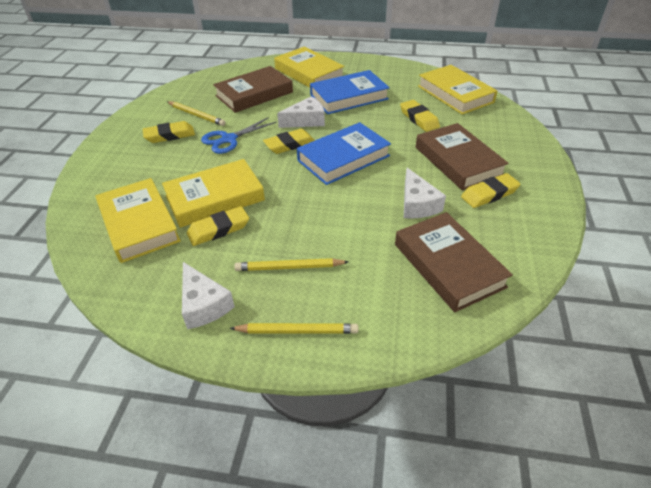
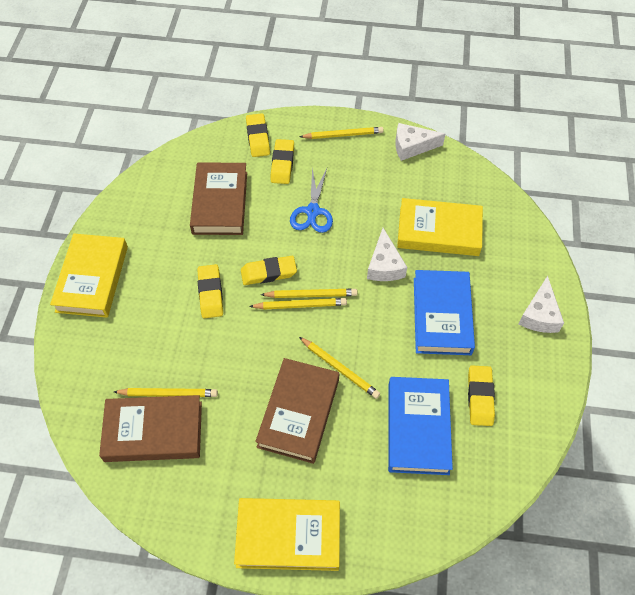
yellow book: 4 -> 3
yellow pencil: 3 -> 5

